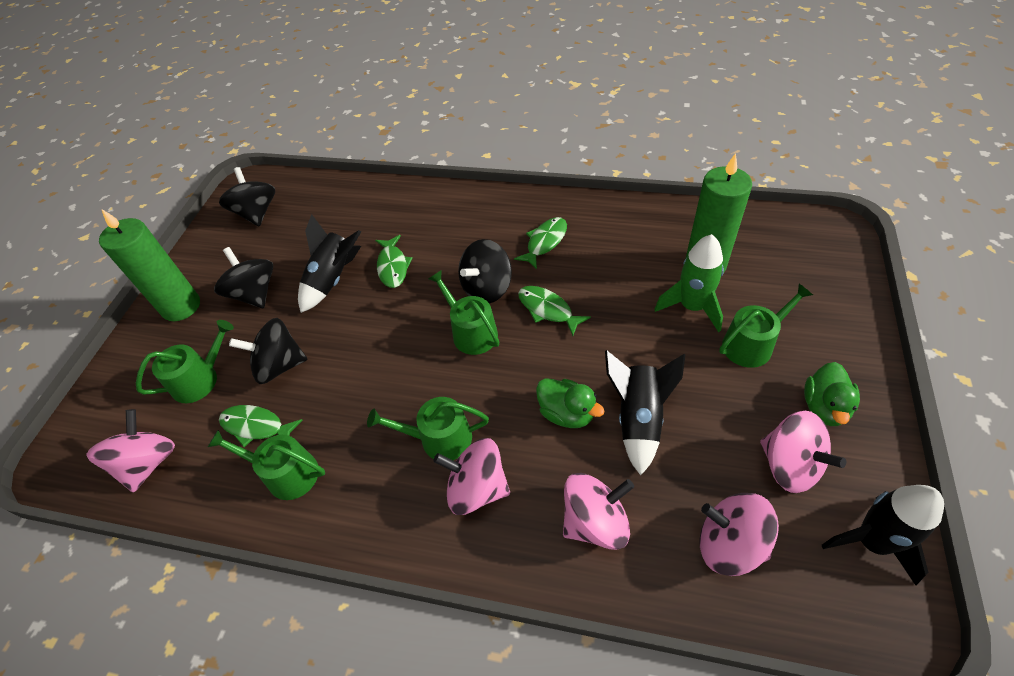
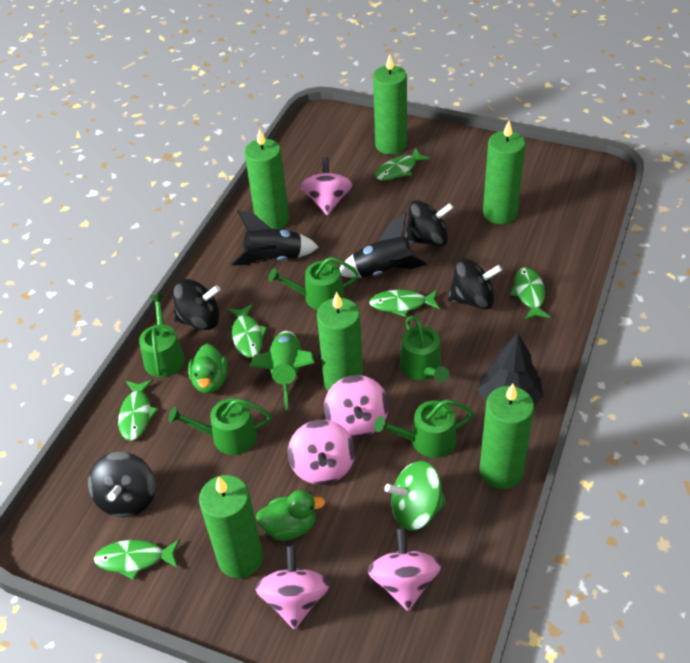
black rocket: 3 -> 2
black tree: 0 -> 1
green candle: 2 -> 6
green fish: 4 -> 6
green spinning top: 0 -> 1

